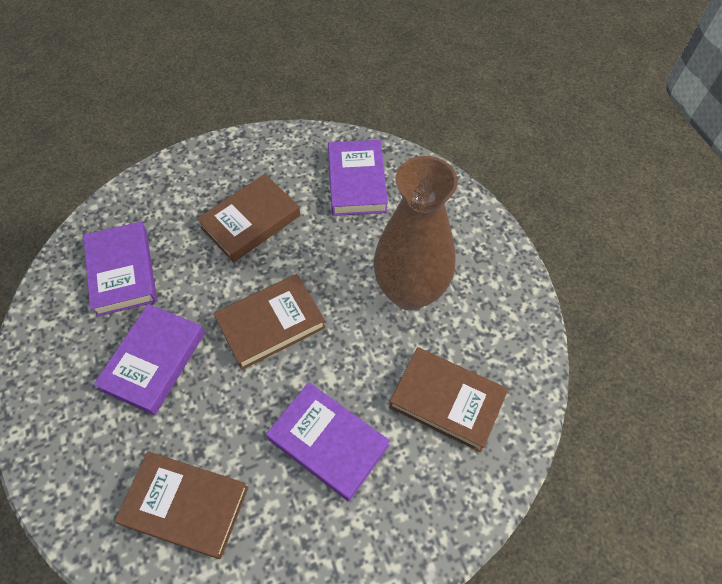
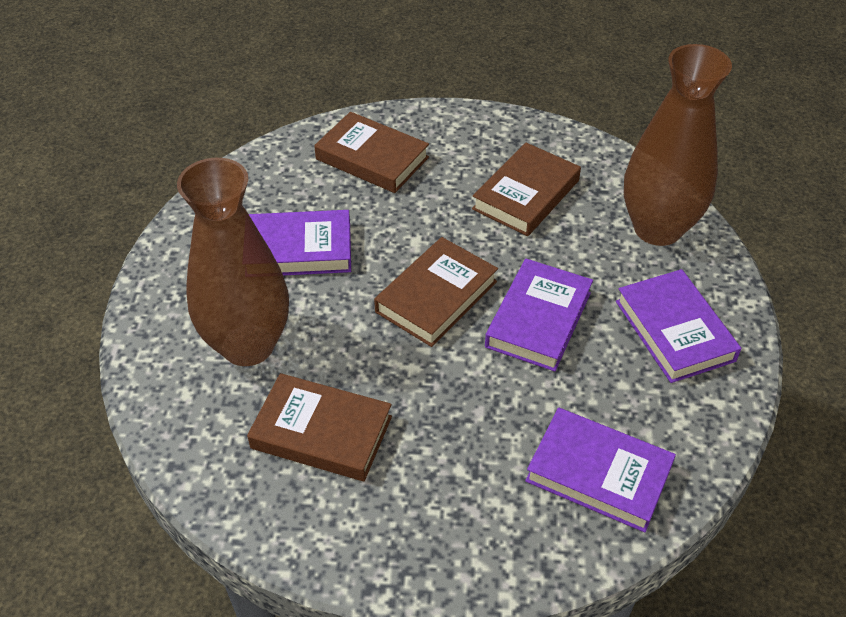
brown vase: 1 -> 2

